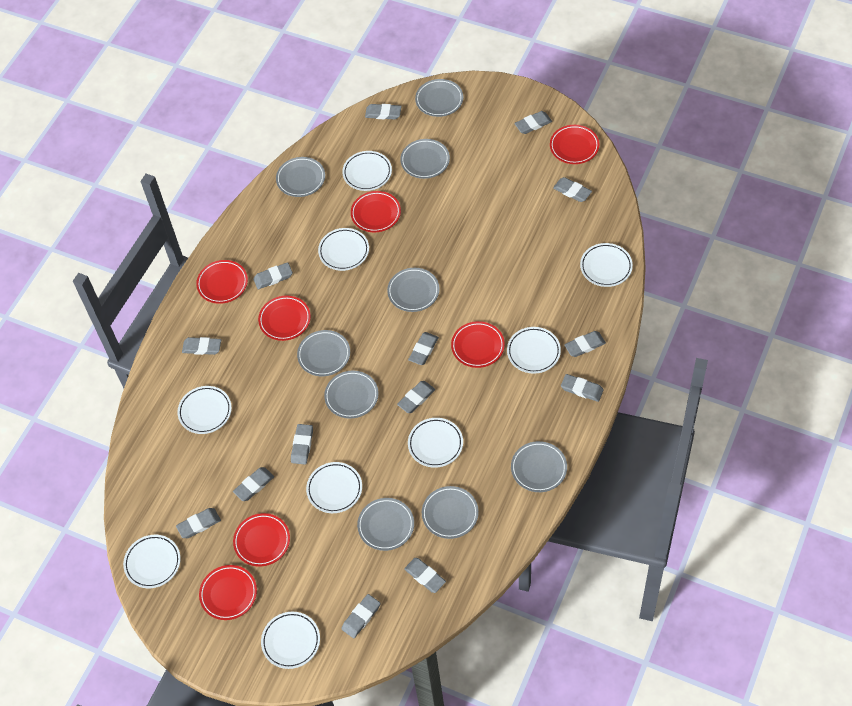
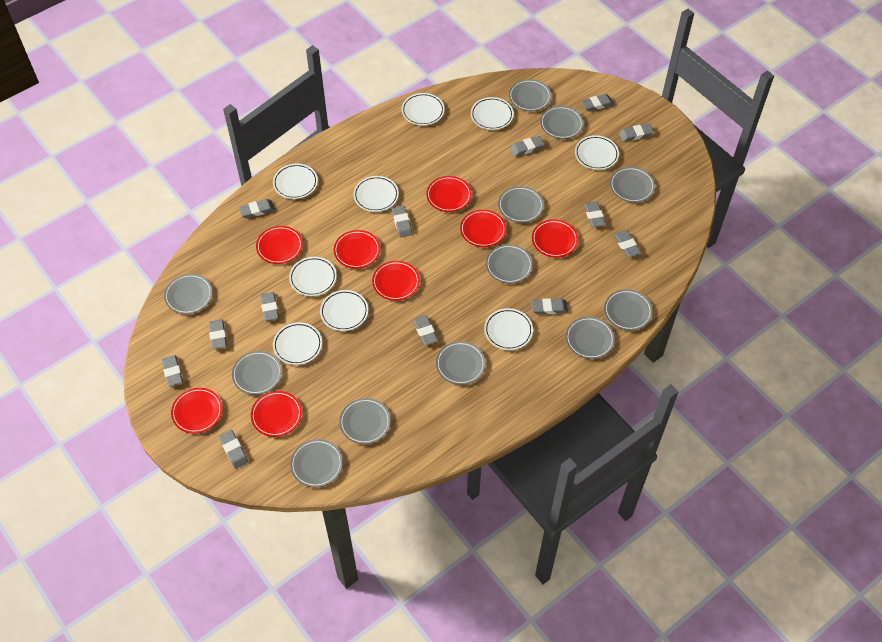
grey eraser: 14 -> 13
grey plate: 9 -> 12
red plate: 7 -> 8

